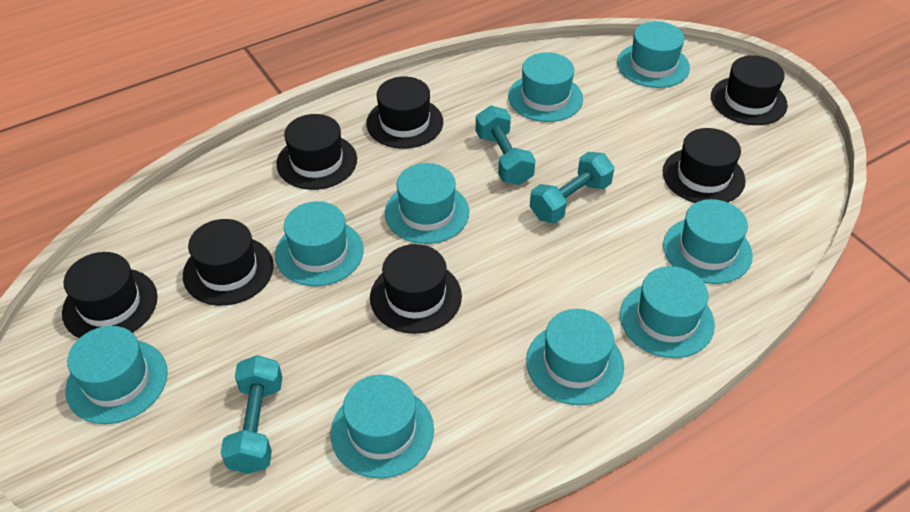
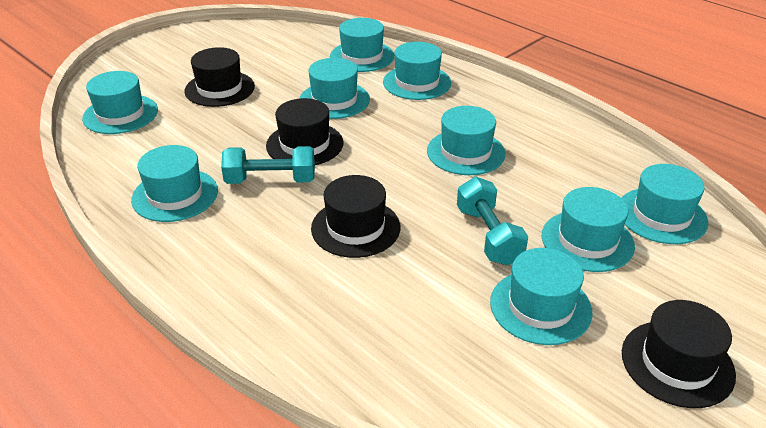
black hat: 7 -> 4
turquoise dumbbell: 3 -> 2

